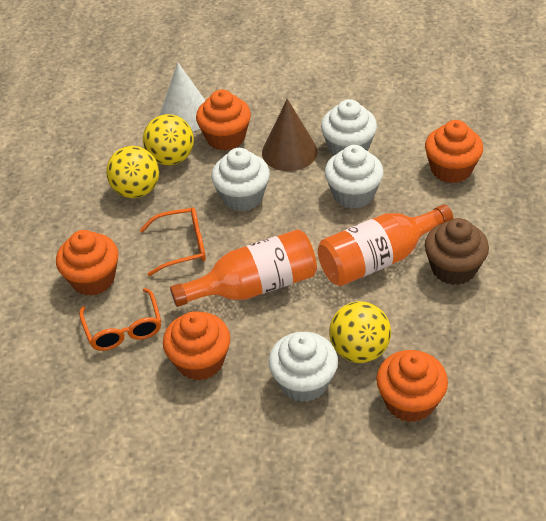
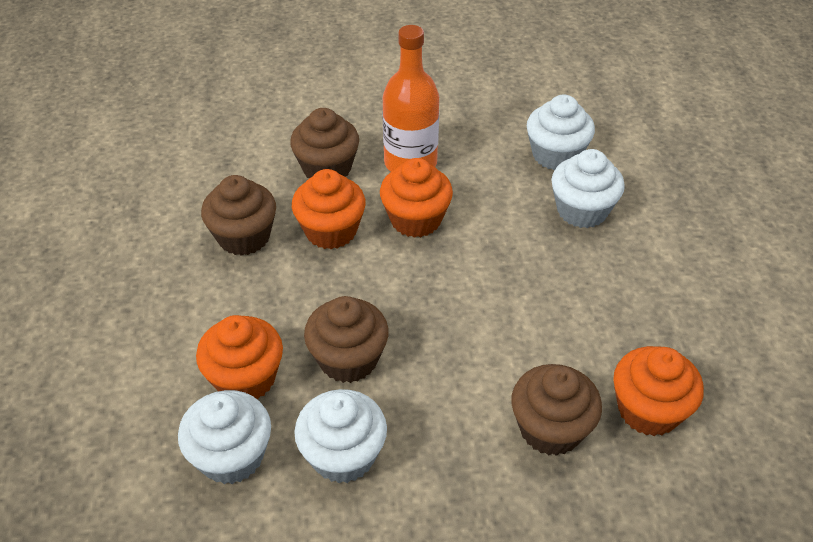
brown cone: 1 -> 0
brown cupcake: 1 -> 4
orange bottle: 2 -> 1
orange cupcake: 5 -> 4
orange glasses: 2 -> 0
white cone: 1 -> 0
yellow ball: 3 -> 0

